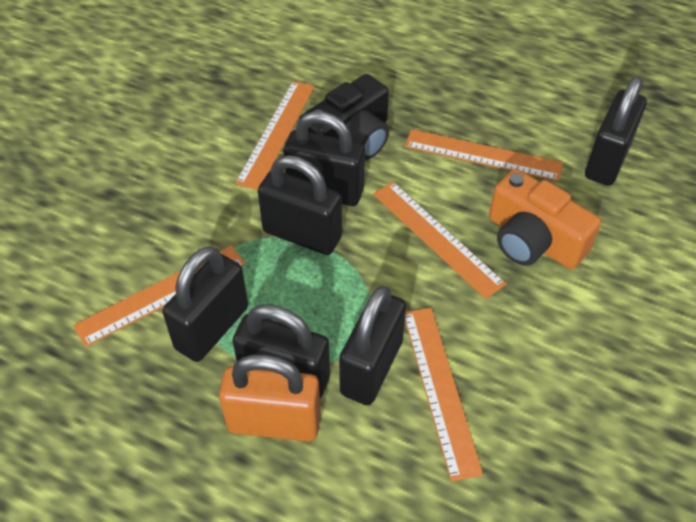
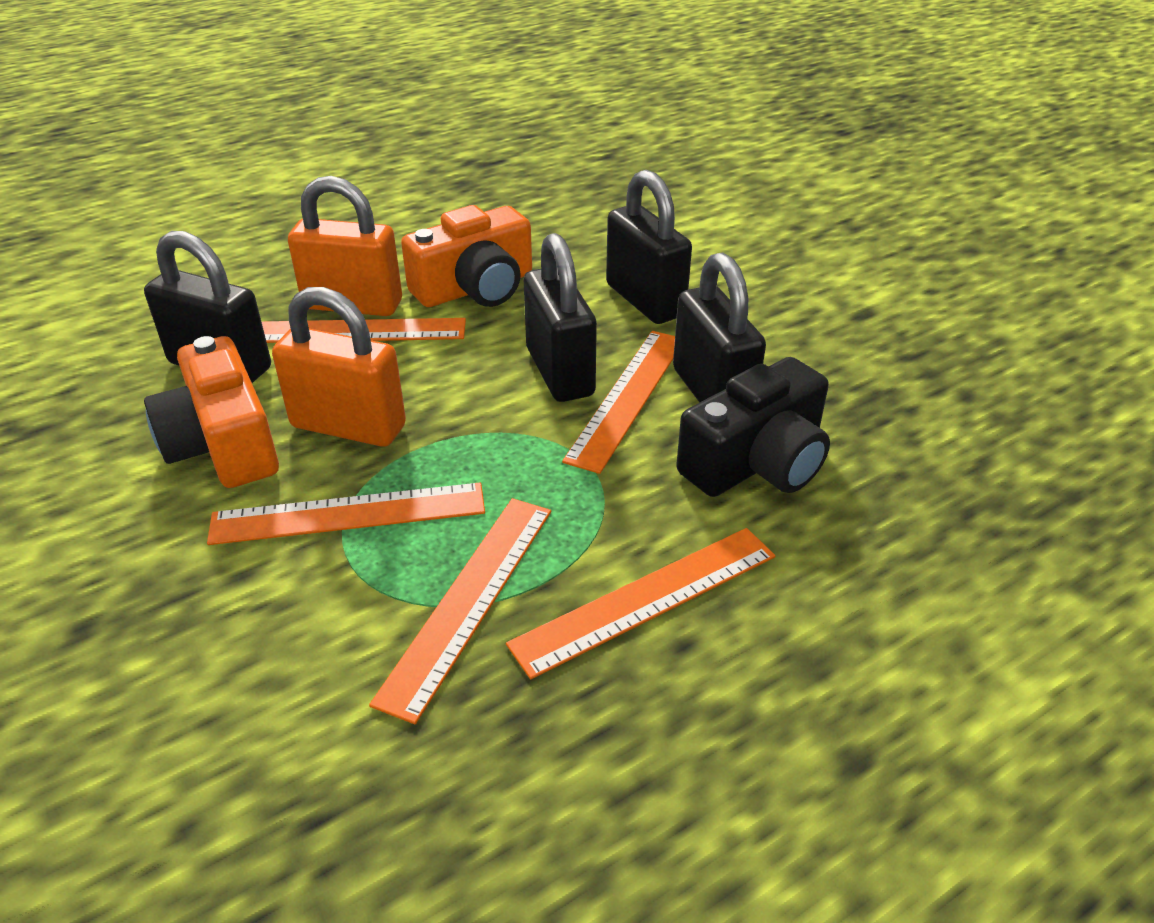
black padlock: 6 -> 4
orange camera: 1 -> 2
orange padlock: 1 -> 2

